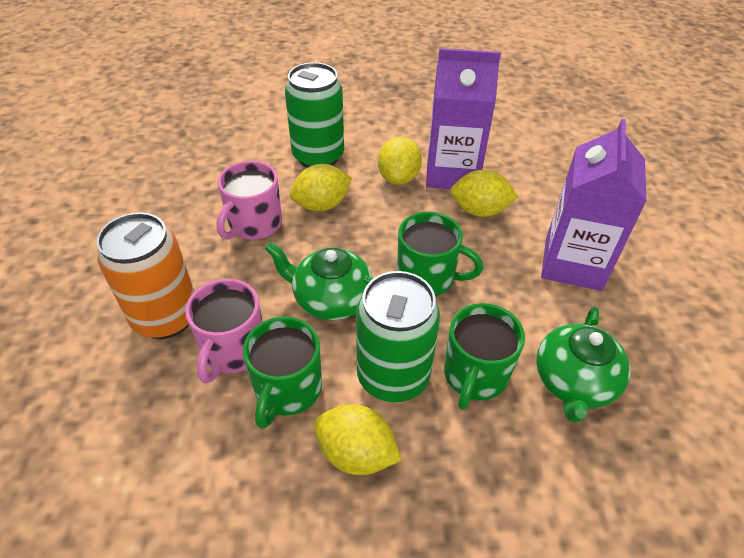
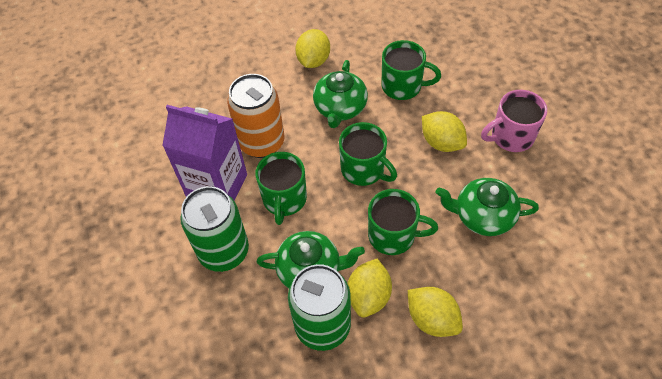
green mug: 3 -> 4
green teapot: 2 -> 3
pink mug: 2 -> 1
purple carton: 2 -> 1

